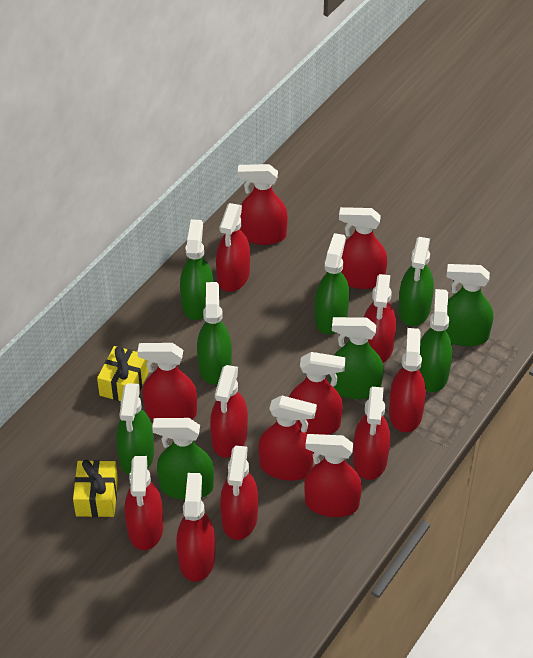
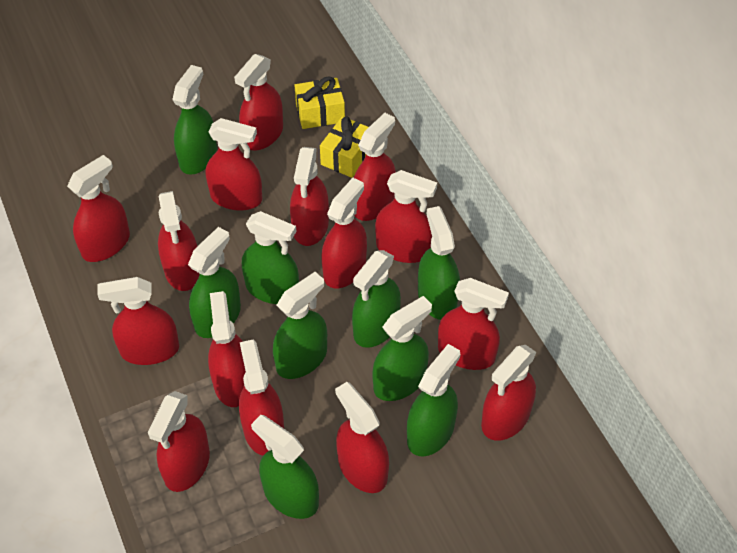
red spray bottle: 14 -> 15

